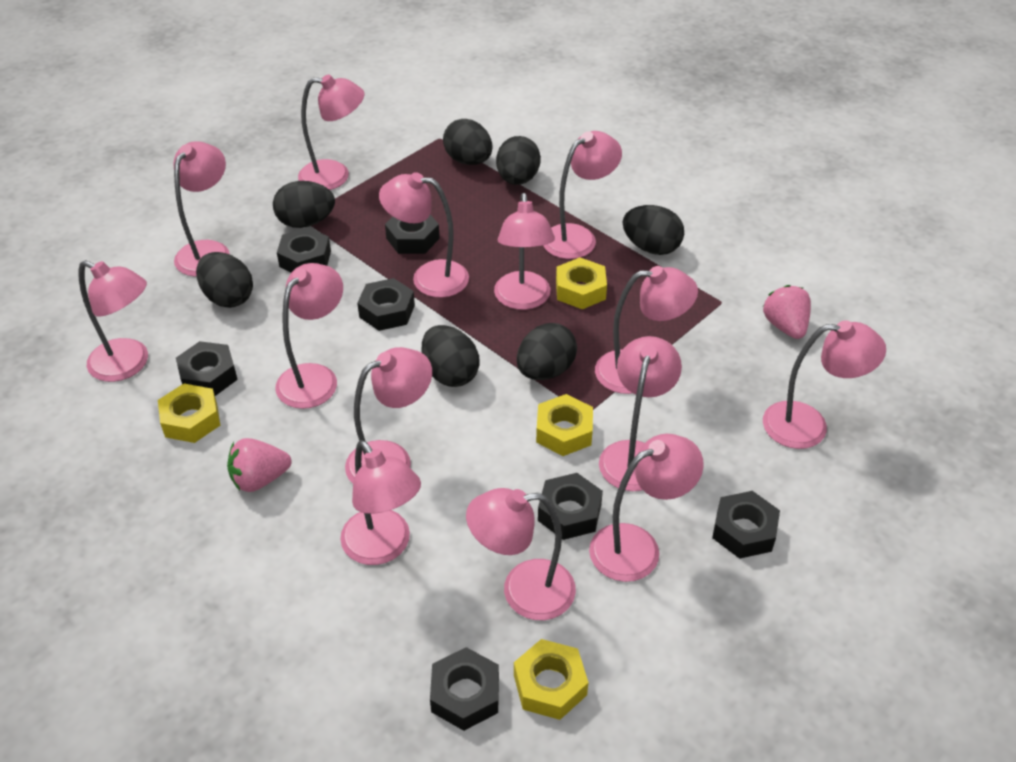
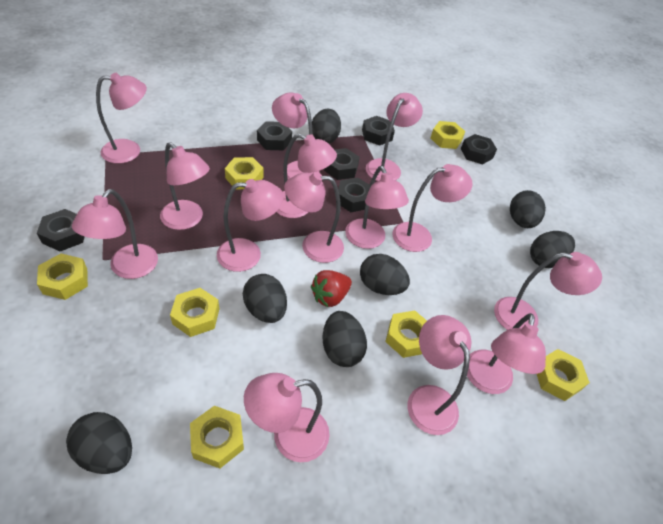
black nut: 7 -> 6
pink strawberry: 2 -> 0
red strawberry: 0 -> 1
yellow nut: 4 -> 7

